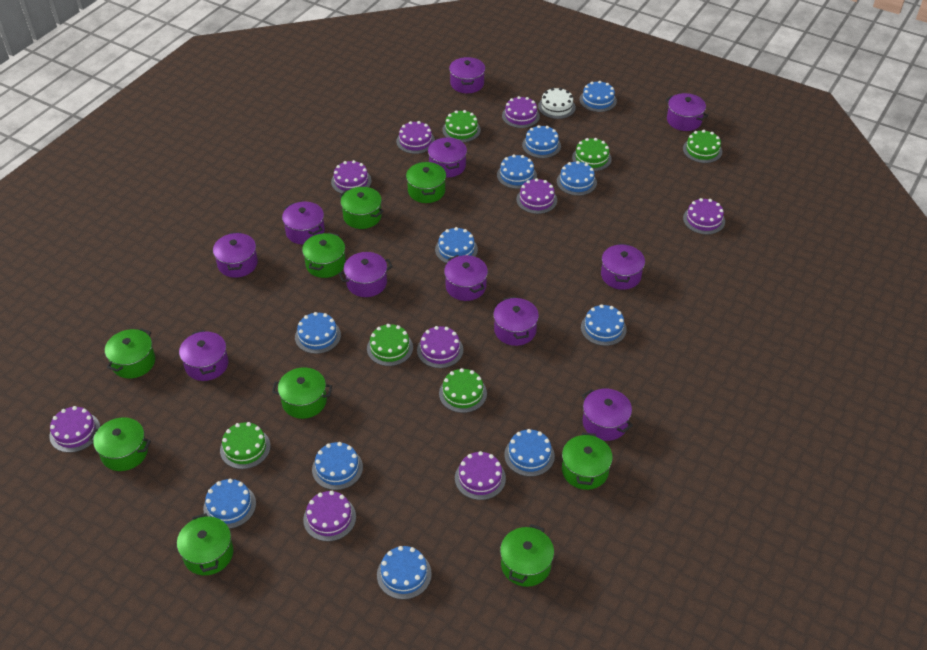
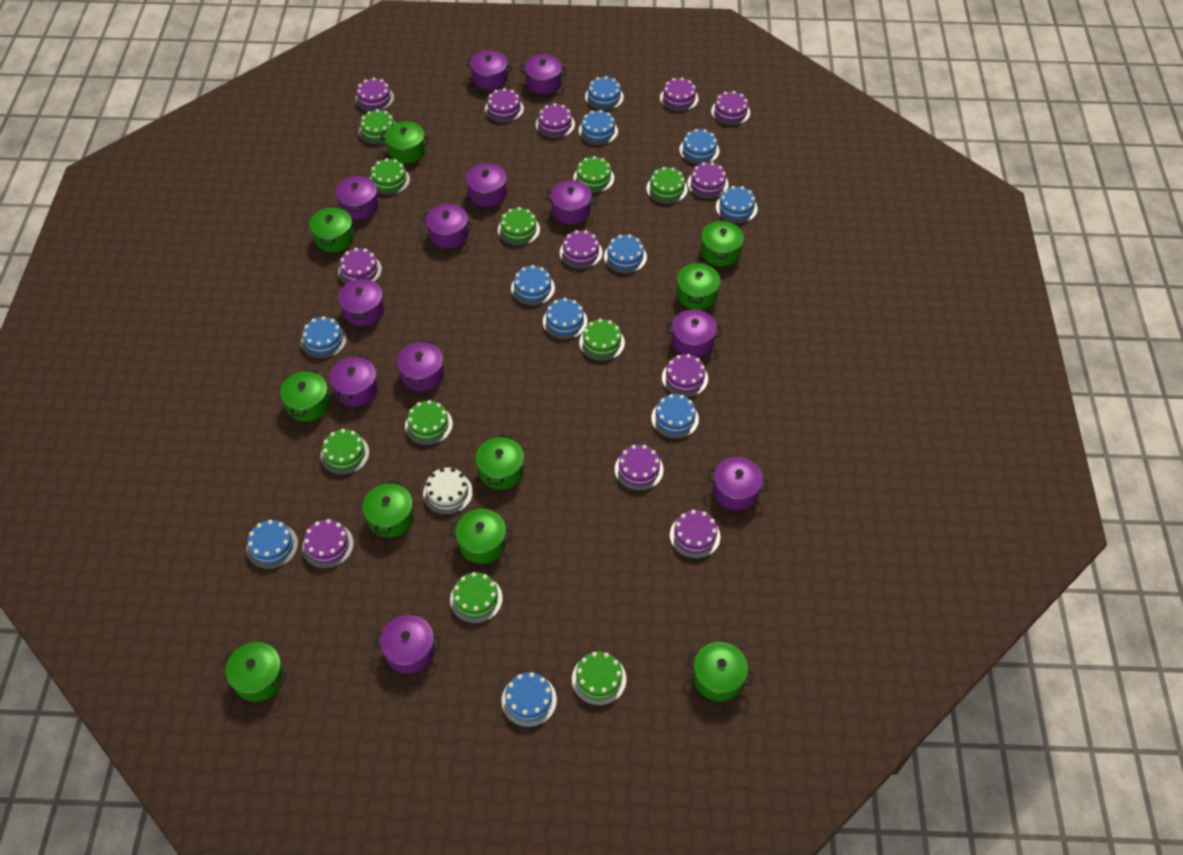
green cake: 6 -> 10
green pot: 9 -> 10
purple cake: 9 -> 12
purple pot: 11 -> 12

